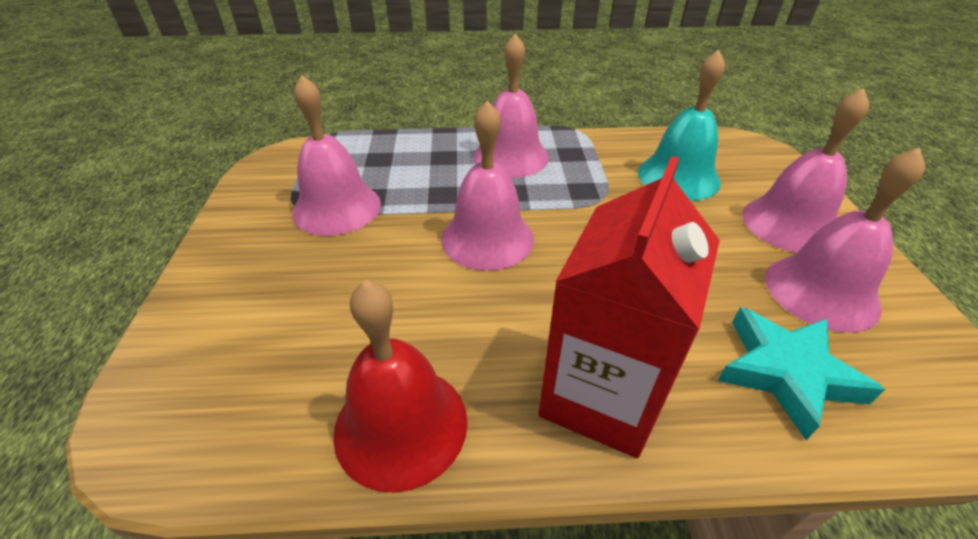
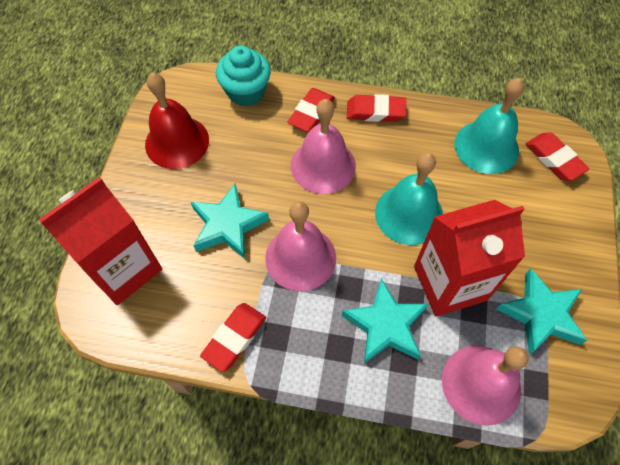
pink bell: 5 -> 3
red carton: 1 -> 2
red eraser: 0 -> 4
turquoise bell: 1 -> 2
turquoise cupcake: 0 -> 1
turquoise star: 1 -> 3

